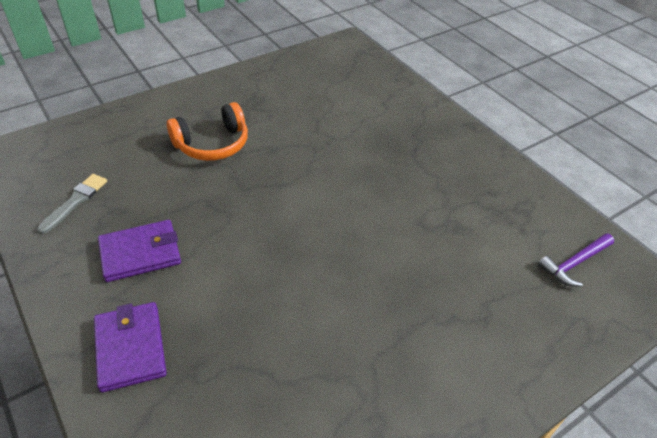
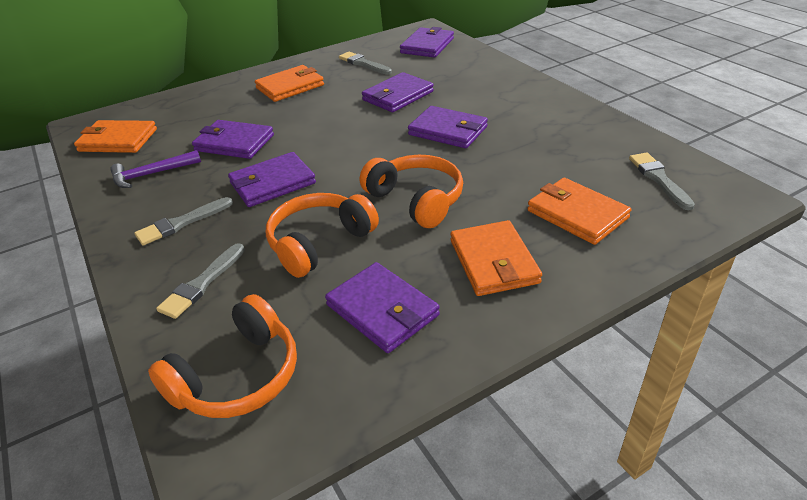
grey brush: 1 -> 4
orange headphones: 1 -> 3
orange wallet: 0 -> 4
purple wallet: 2 -> 6

